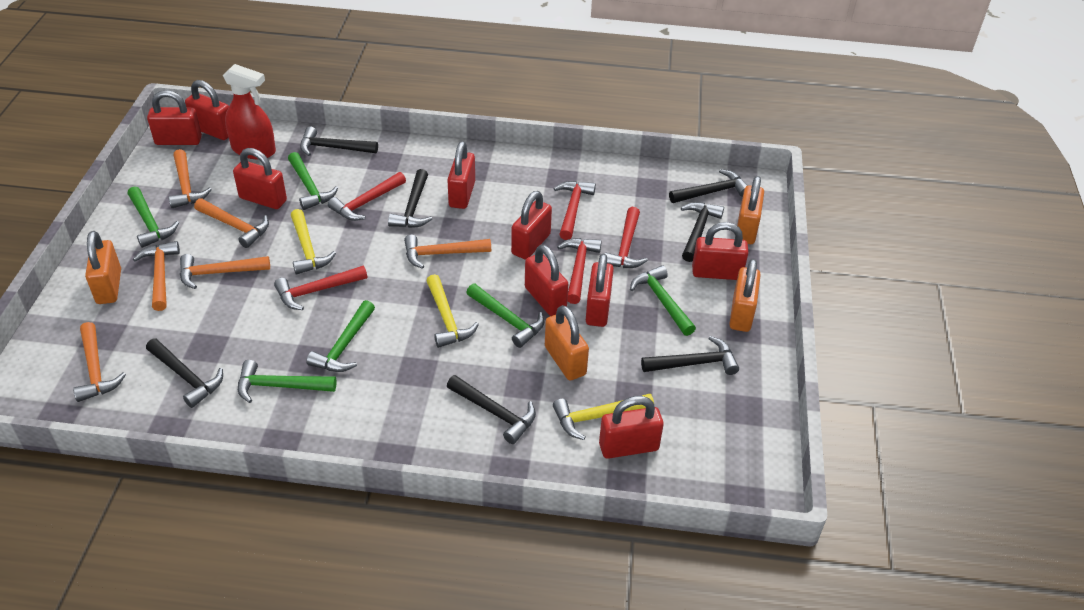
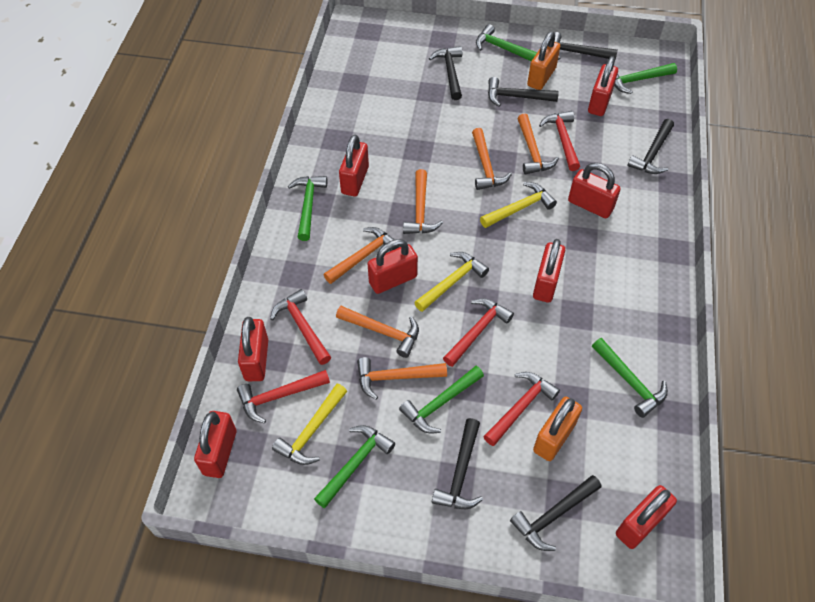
black hammer: 7 -> 6
orange padlock: 4 -> 2
red padlock: 9 -> 8
red spray bottle: 1 -> 0

